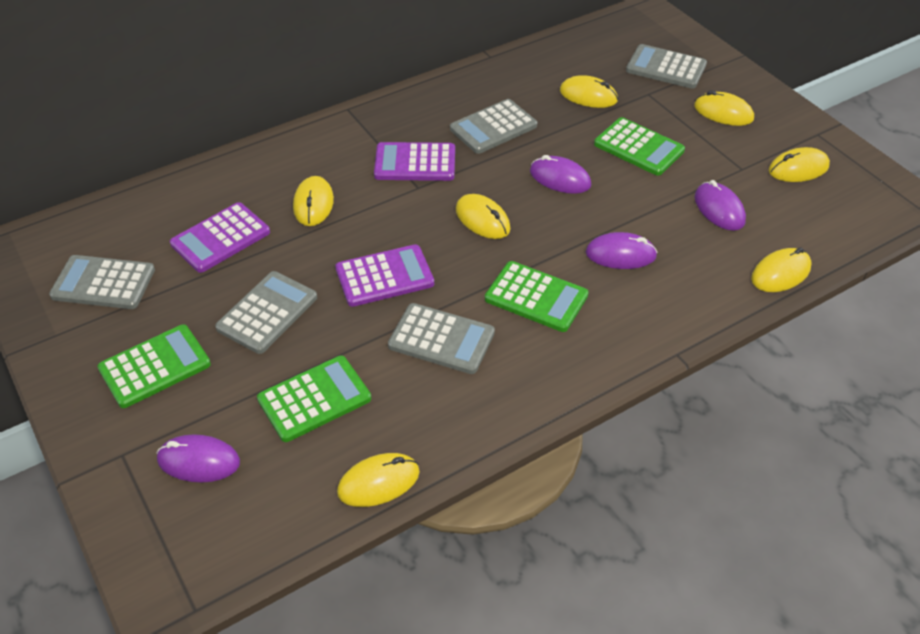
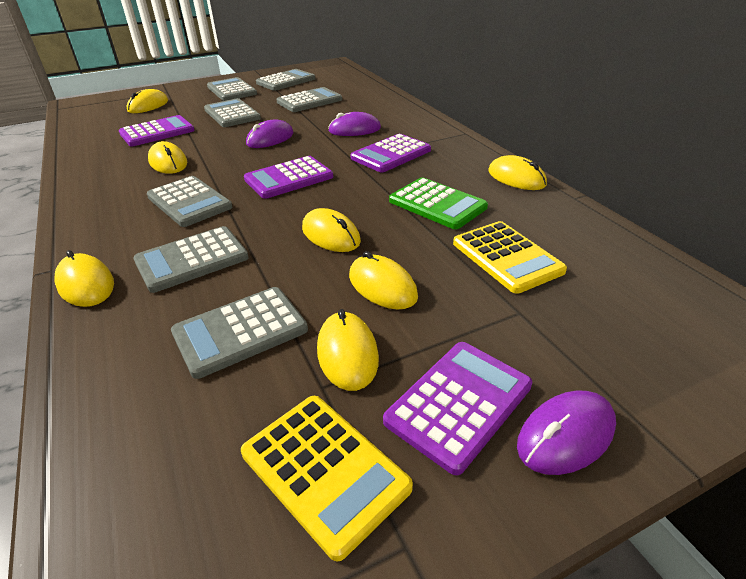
green calculator: 4 -> 1
grey calculator: 5 -> 7
purple calculator: 3 -> 4
purple mouse: 4 -> 3
yellow calculator: 0 -> 2

